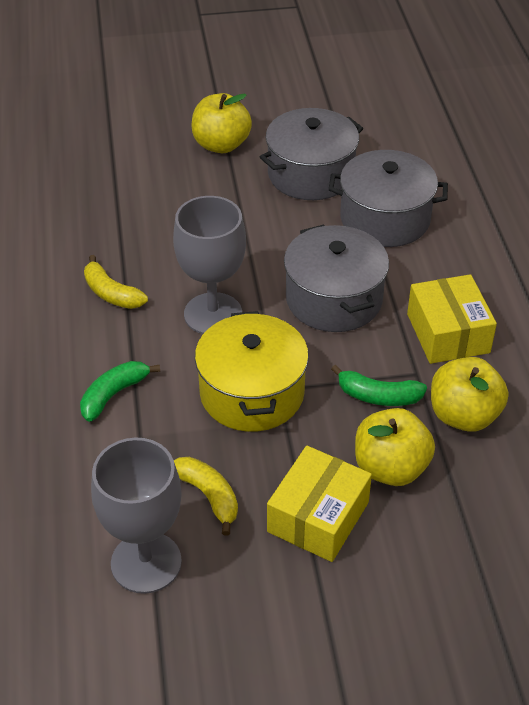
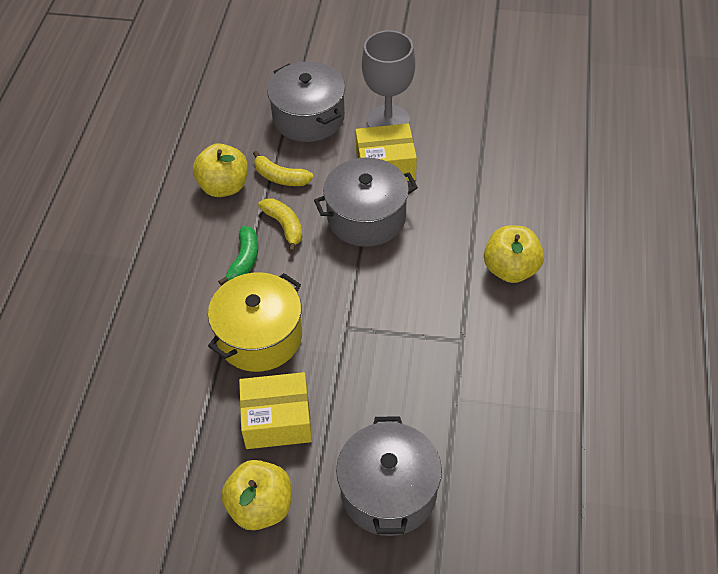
green banana: 2 -> 1
grey goblet: 2 -> 1

